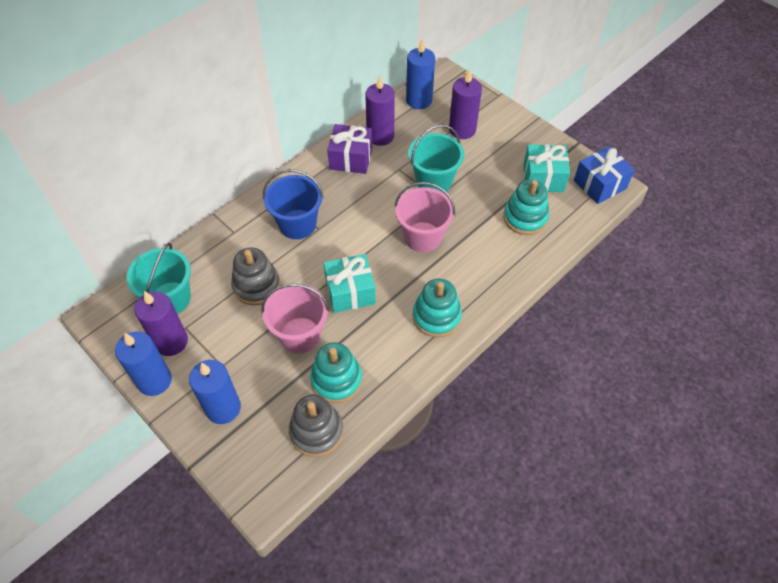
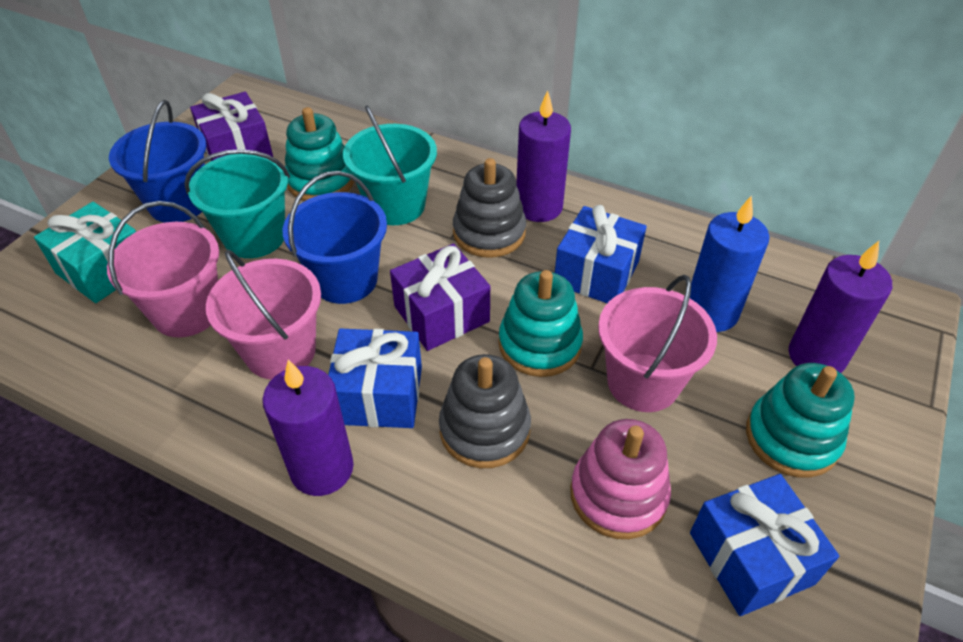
blue bucket: 1 -> 2
blue candle: 3 -> 1
blue gift: 1 -> 3
pink bucket: 2 -> 3
pink stacking toy: 0 -> 1
purple gift: 1 -> 2
turquoise gift: 2 -> 1

